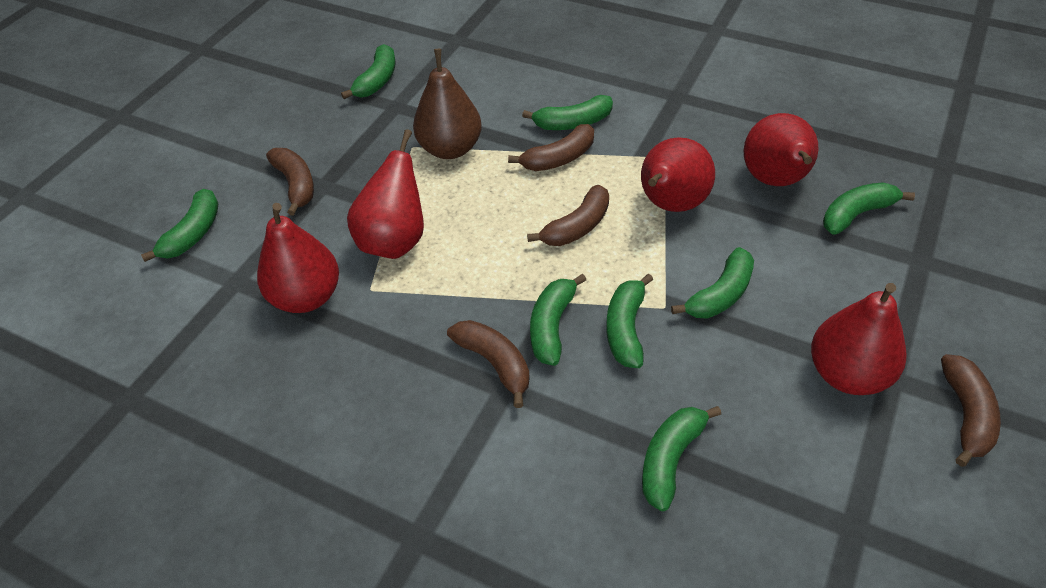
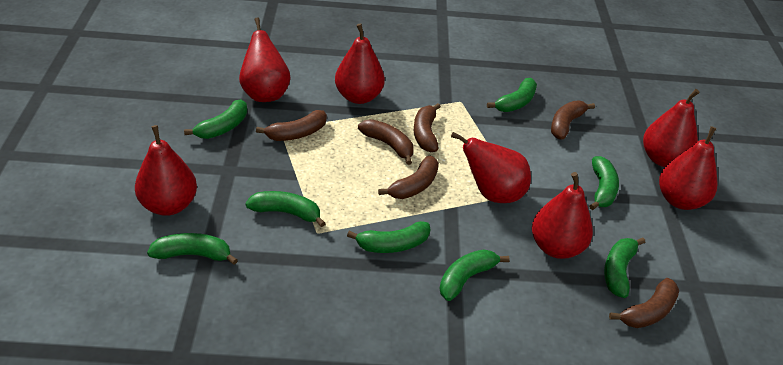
brown banana: 5 -> 6
brown pear: 1 -> 0
red pear: 5 -> 7

